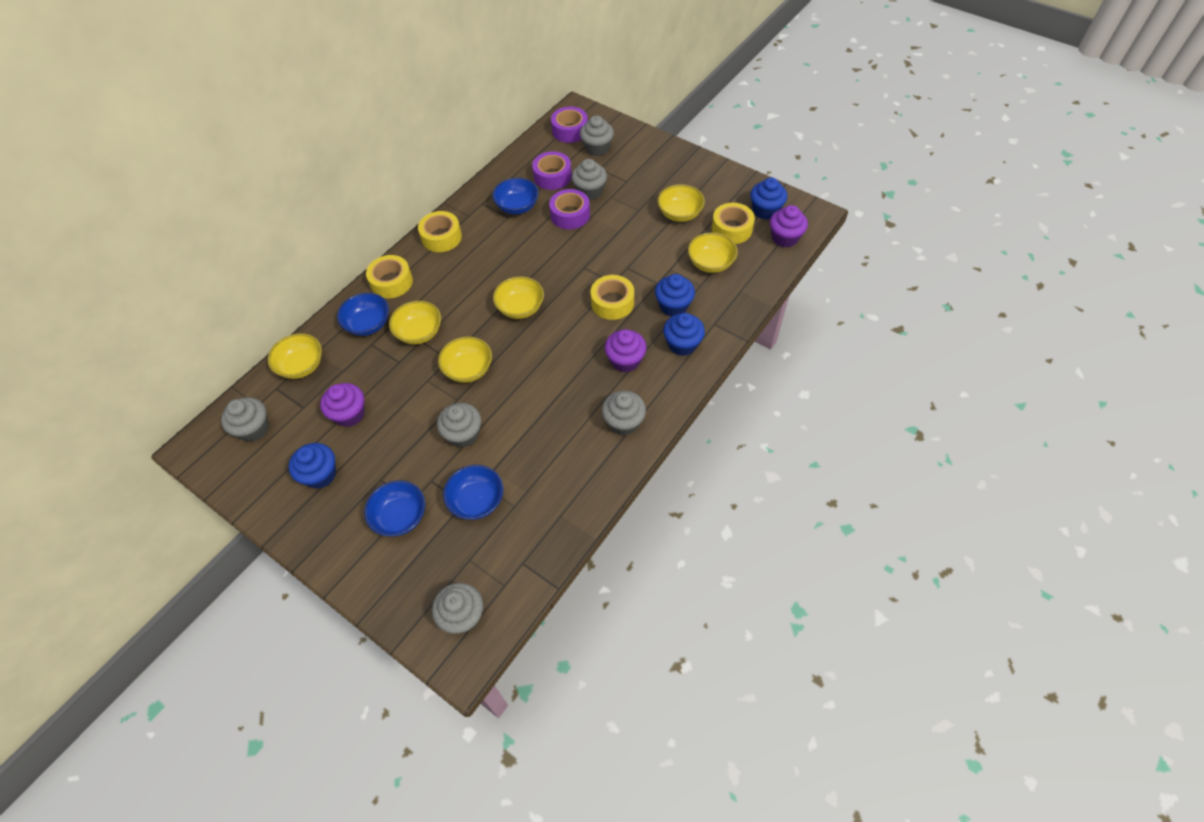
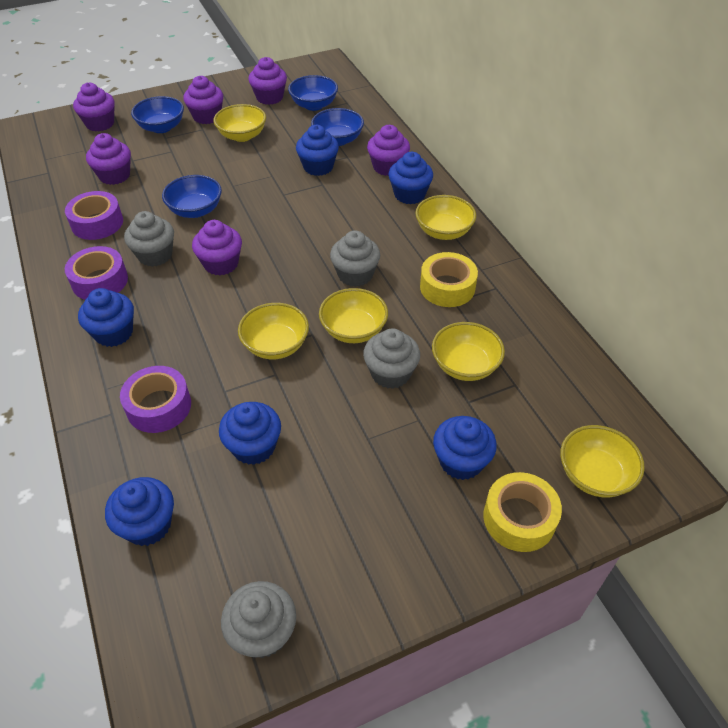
blue cupcake: 4 -> 6
grey cupcake: 6 -> 4
purple cupcake: 3 -> 6
yellow tape: 4 -> 2

